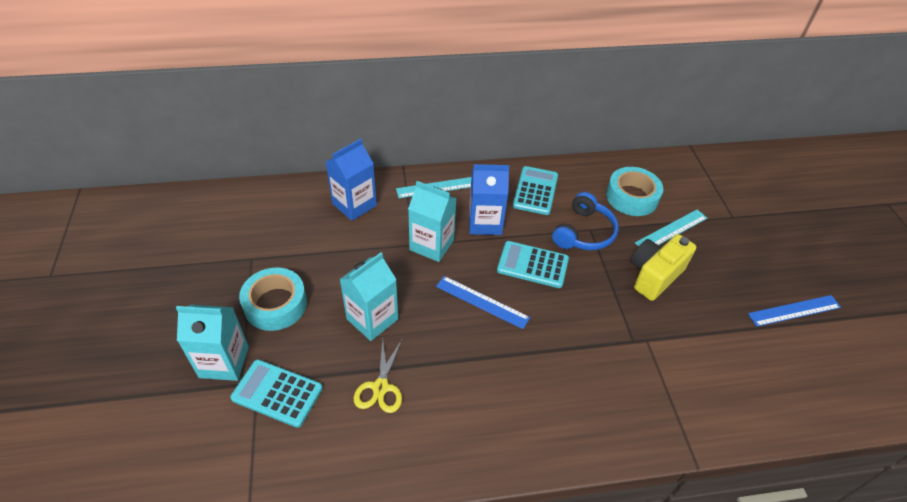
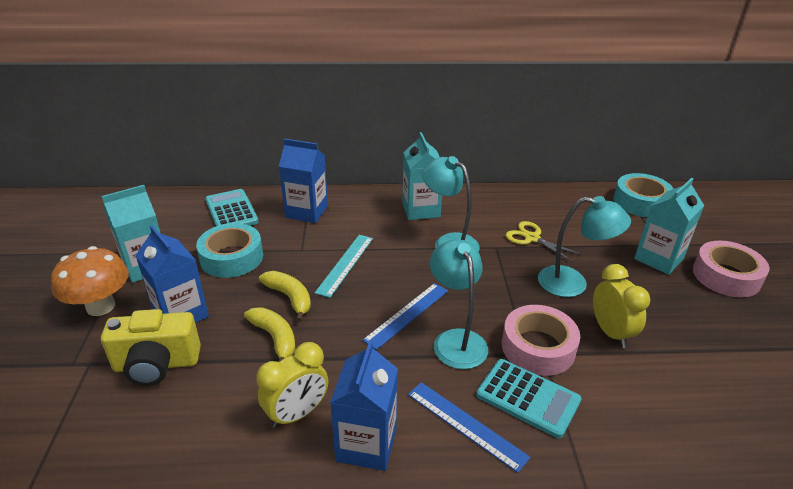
blue carton: 2 -> 3
blue headphones: 1 -> 0
orange mushroom: 0 -> 1
pink tape: 0 -> 2
turquoise calculator: 3 -> 2
turquoise lamp: 0 -> 3
turquoise ruler: 2 -> 1
yellow banana: 0 -> 2
yellow clock: 0 -> 2

